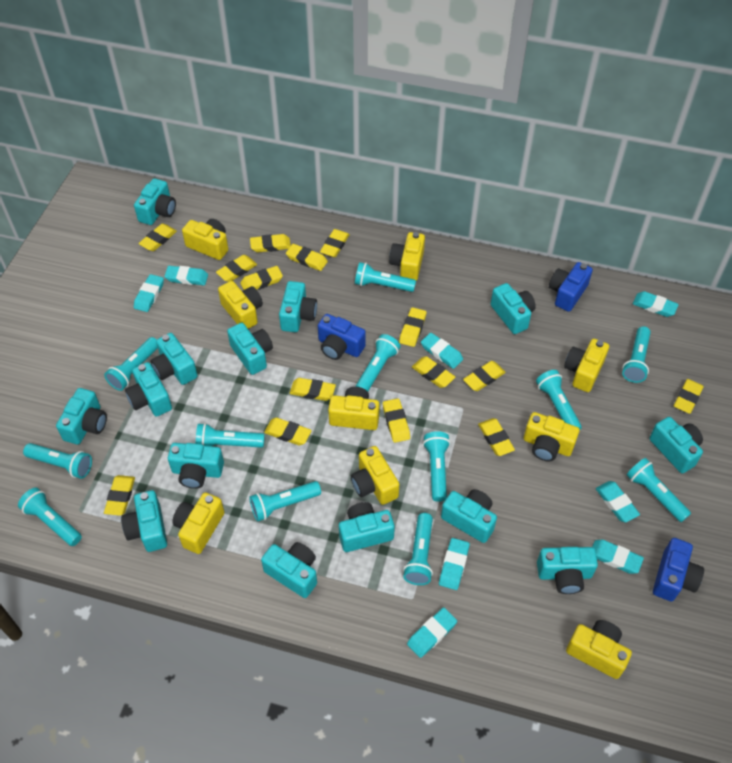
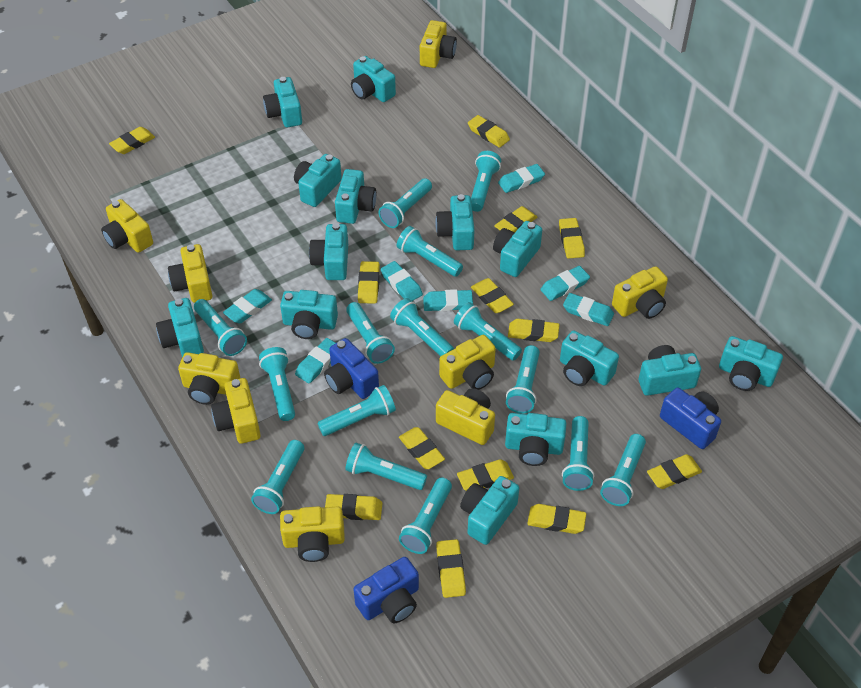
turquoise eraser: 8 -> 7
turquoise flashlight: 12 -> 15
yellow eraser: 15 -> 13

